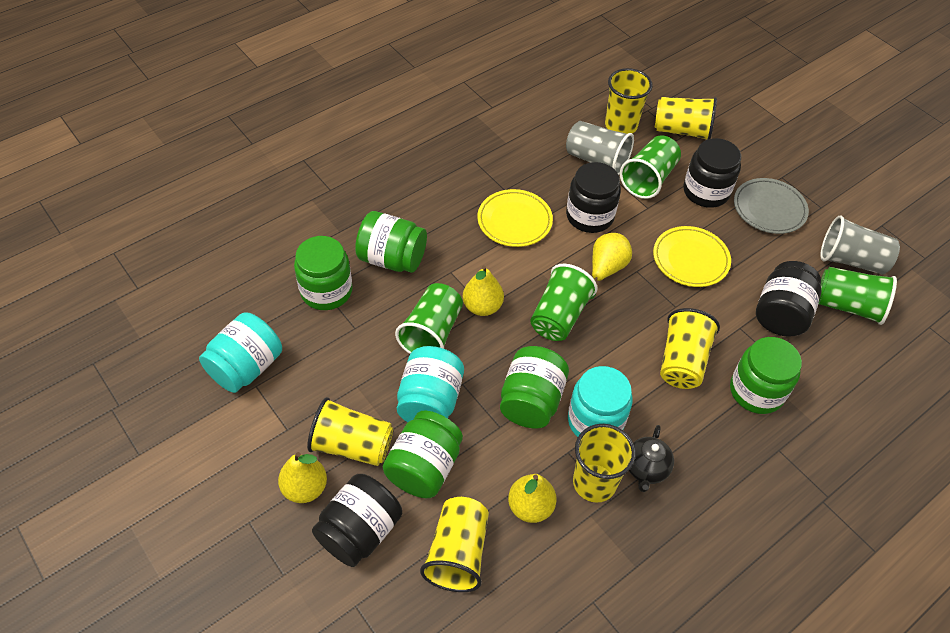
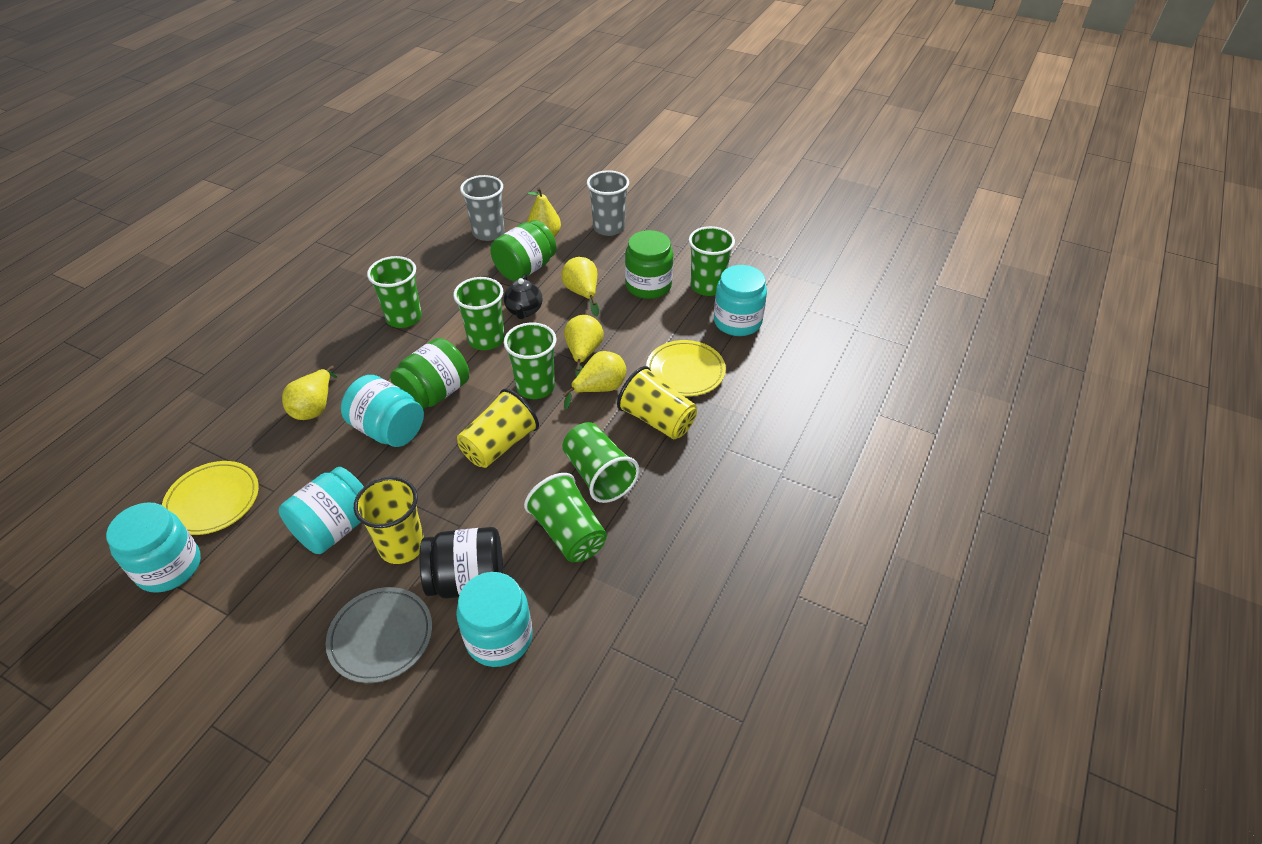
black jar: 4 -> 1
green cup: 4 -> 6
green jar: 5 -> 3
turquoise jar: 3 -> 5
yellow cup: 6 -> 3
yellow pear: 4 -> 5

